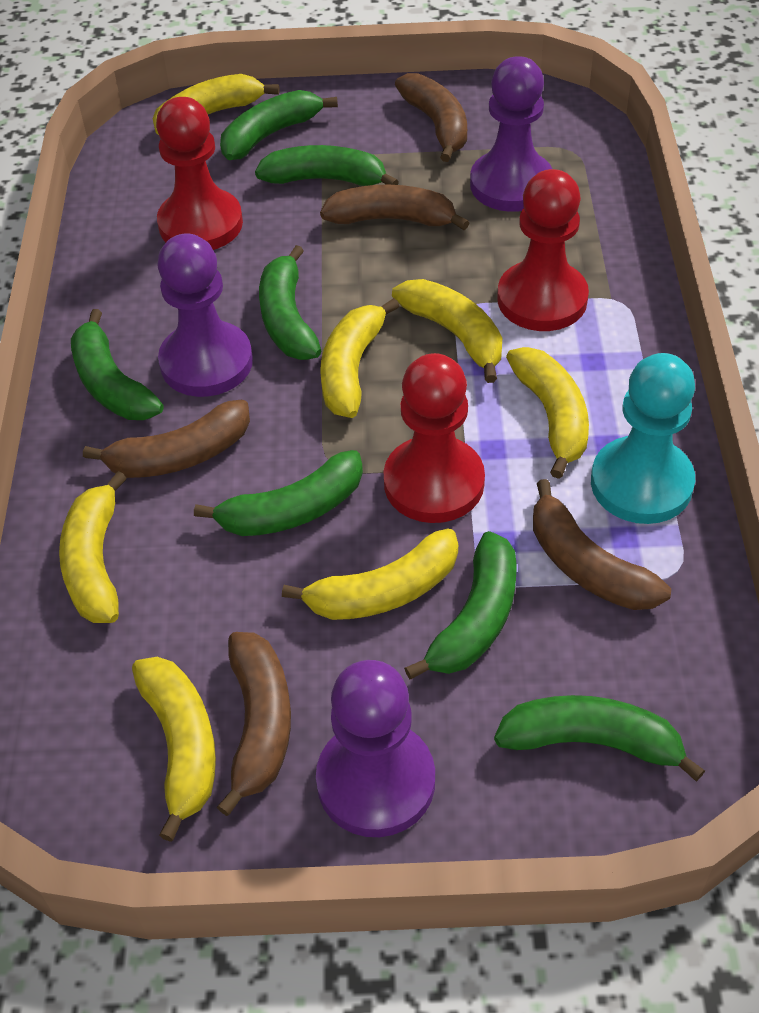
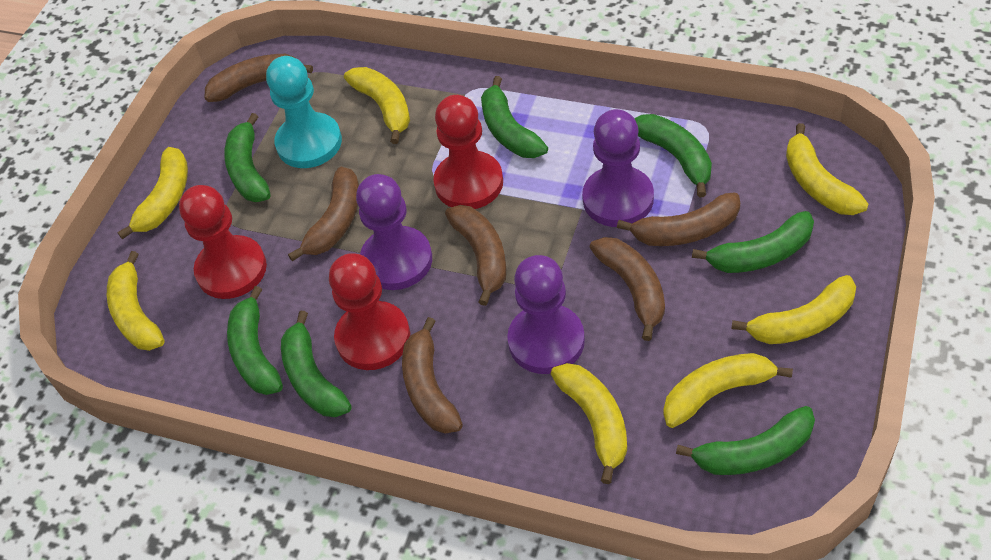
brown banana: 5 -> 6

